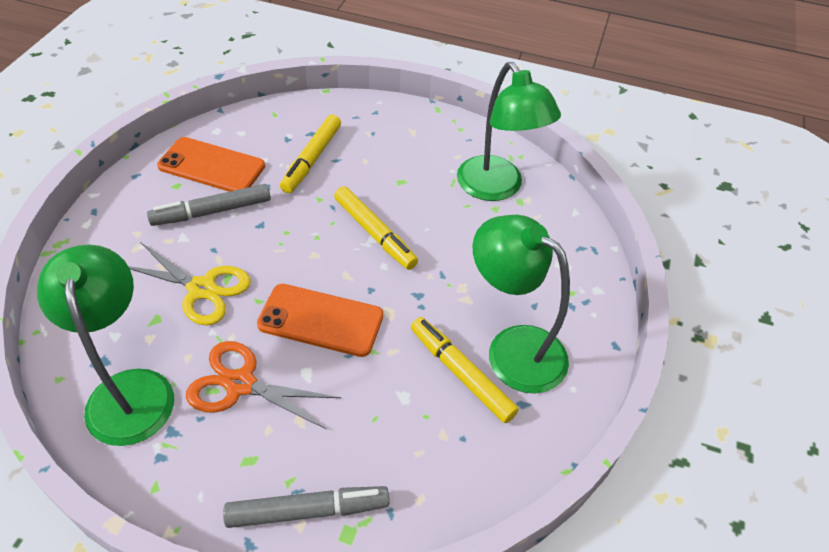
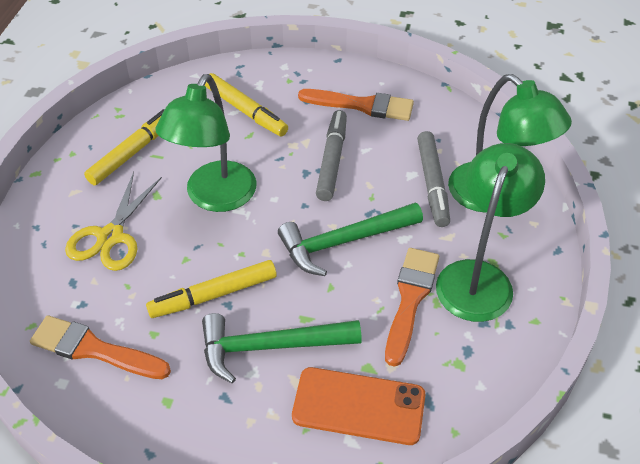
green hammer: 0 -> 2
orange brush: 0 -> 3
orange phone: 2 -> 1
orange scissors: 1 -> 0

